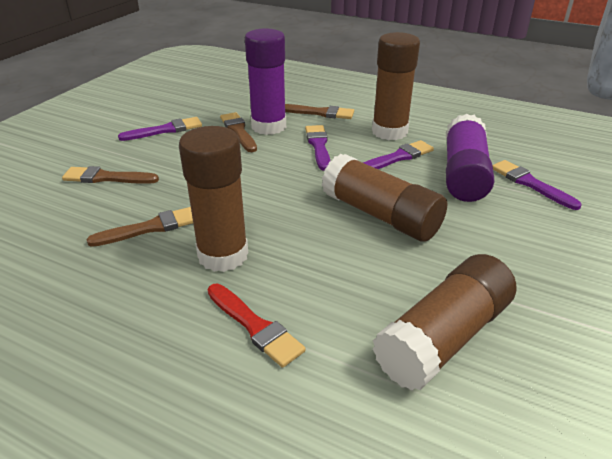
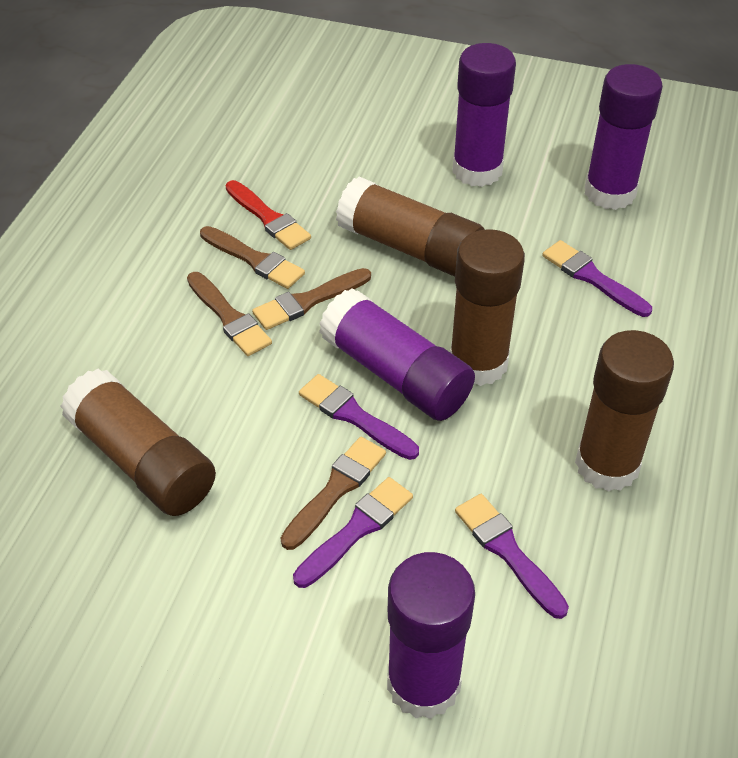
purple glue stick: 2 -> 4

